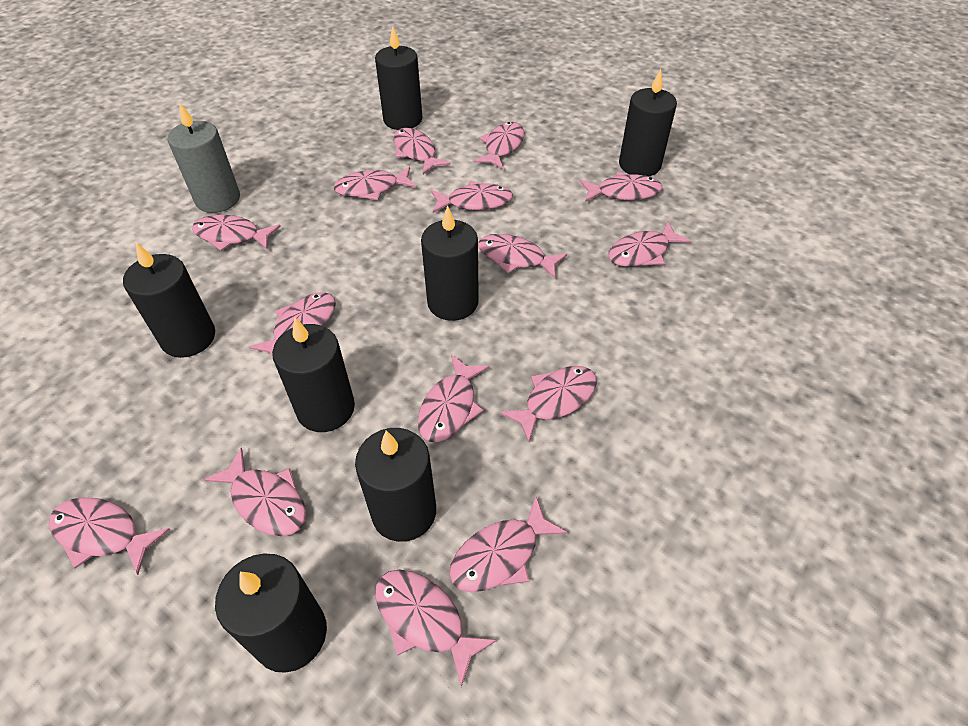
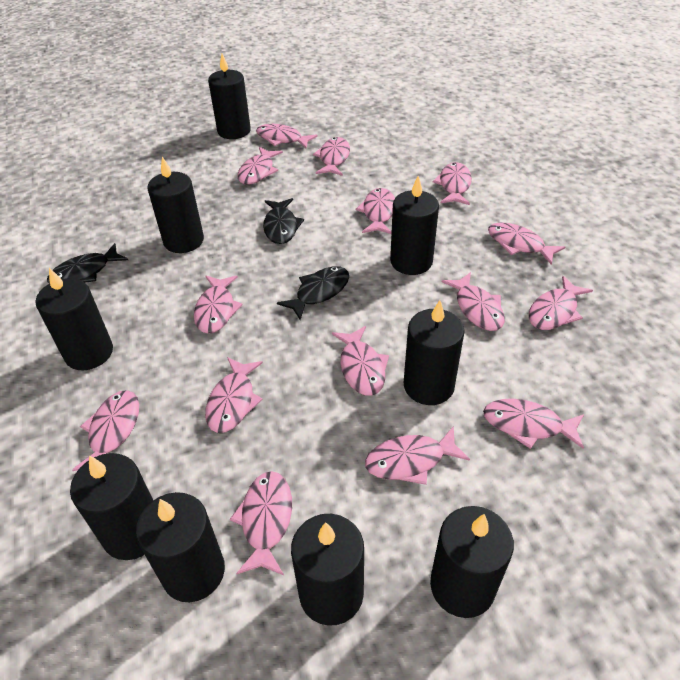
black candle: 7 -> 9
black fish: 0 -> 3
grey candle: 1 -> 0

